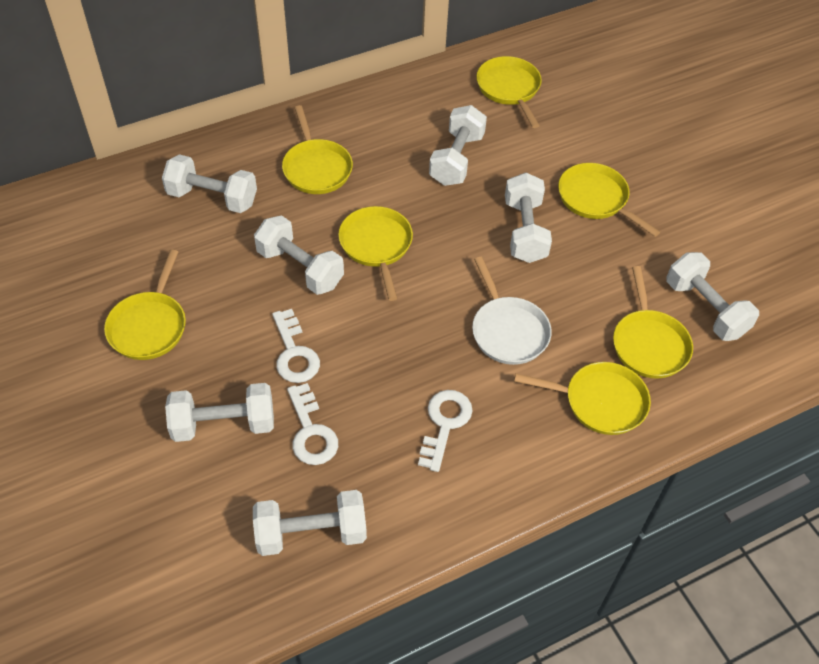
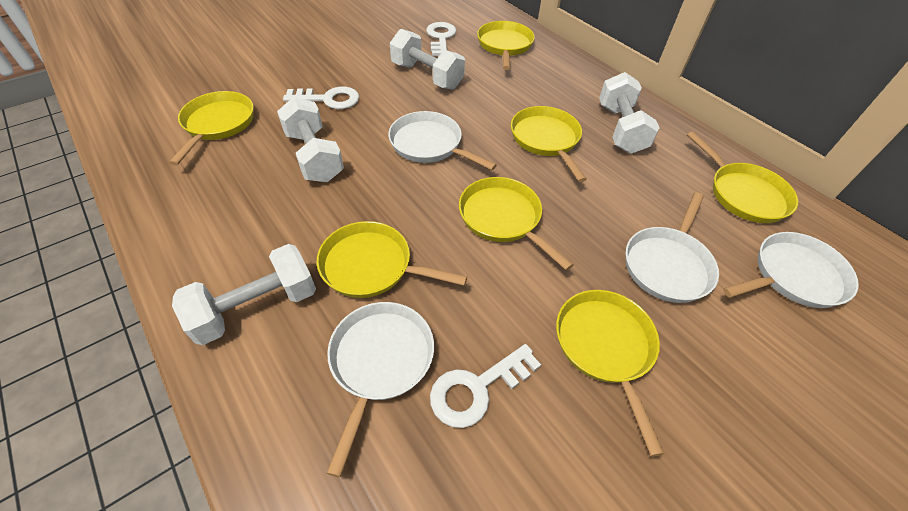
white dumbbell: 7 -> 4
white pan: 1 -> 4

